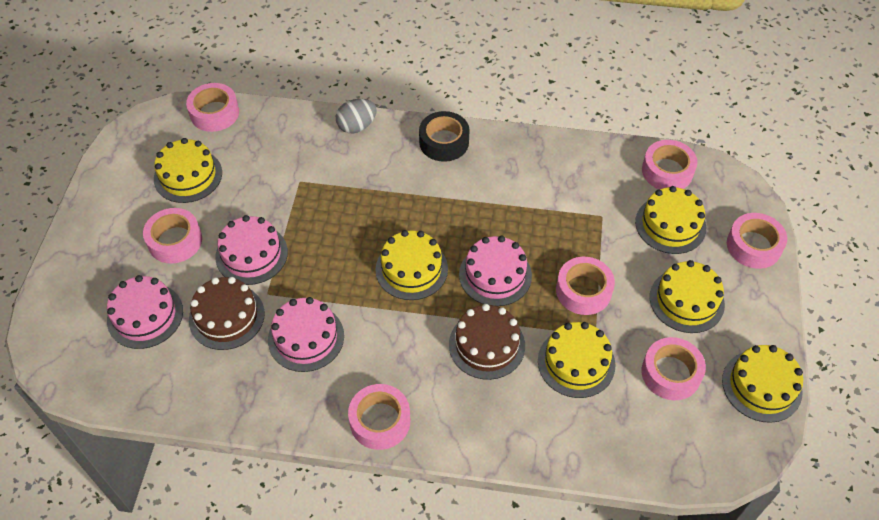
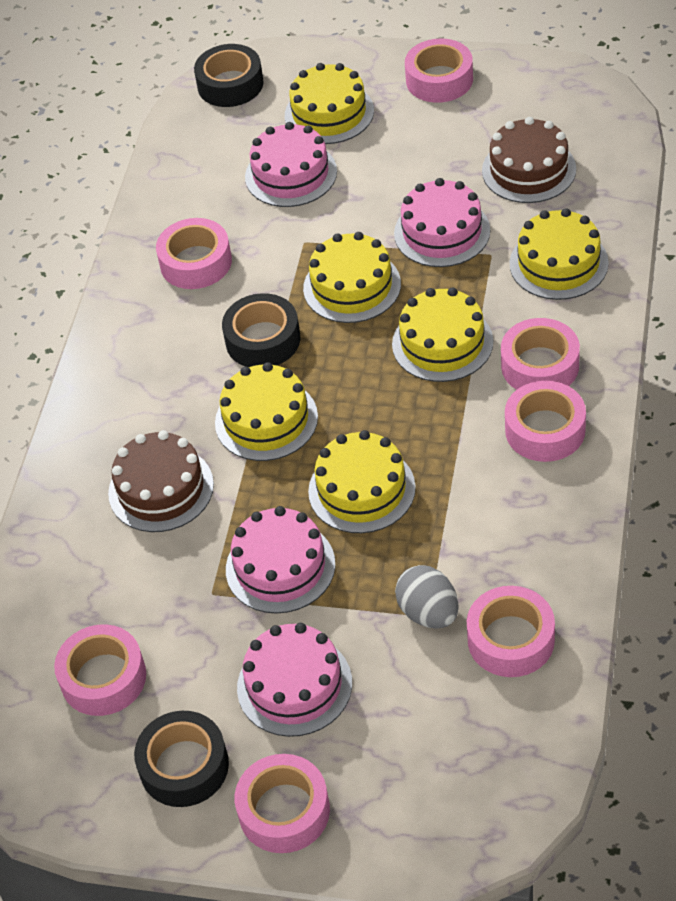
black tape: 1 -> 3

